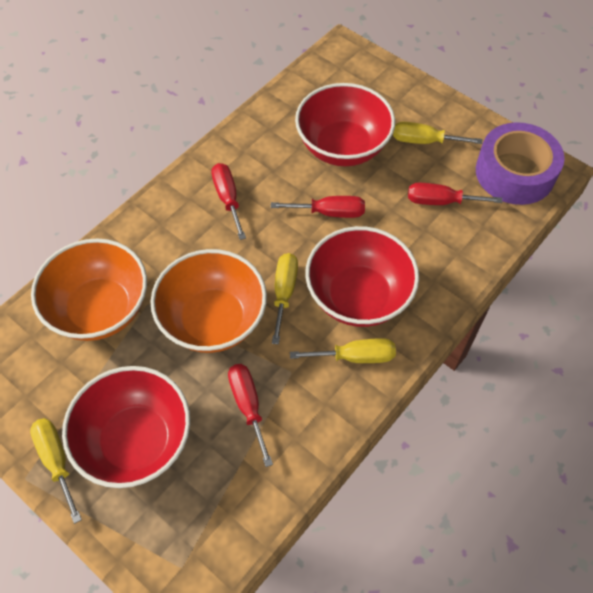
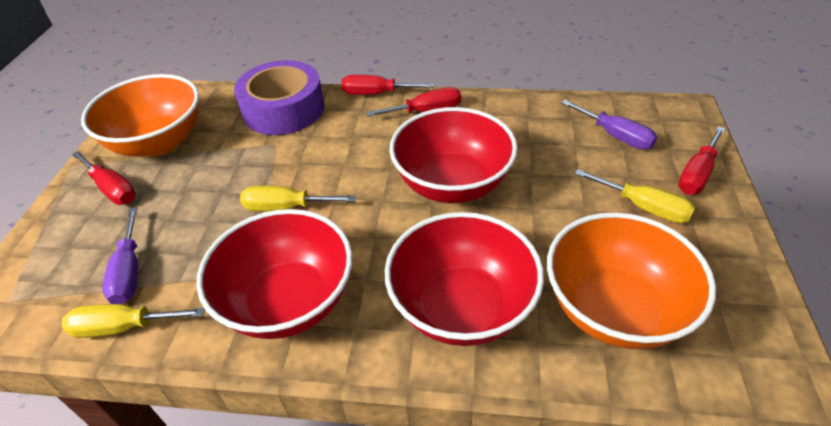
purple screwdriver: 0 -> 2
yellow screwdriver: 4 -> 3

